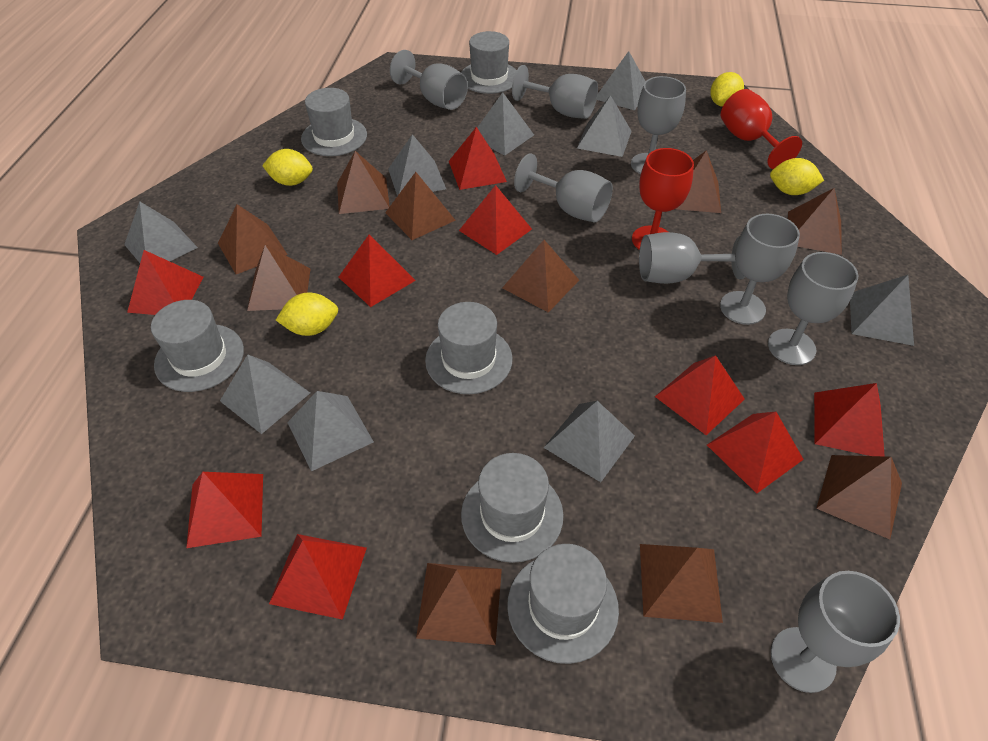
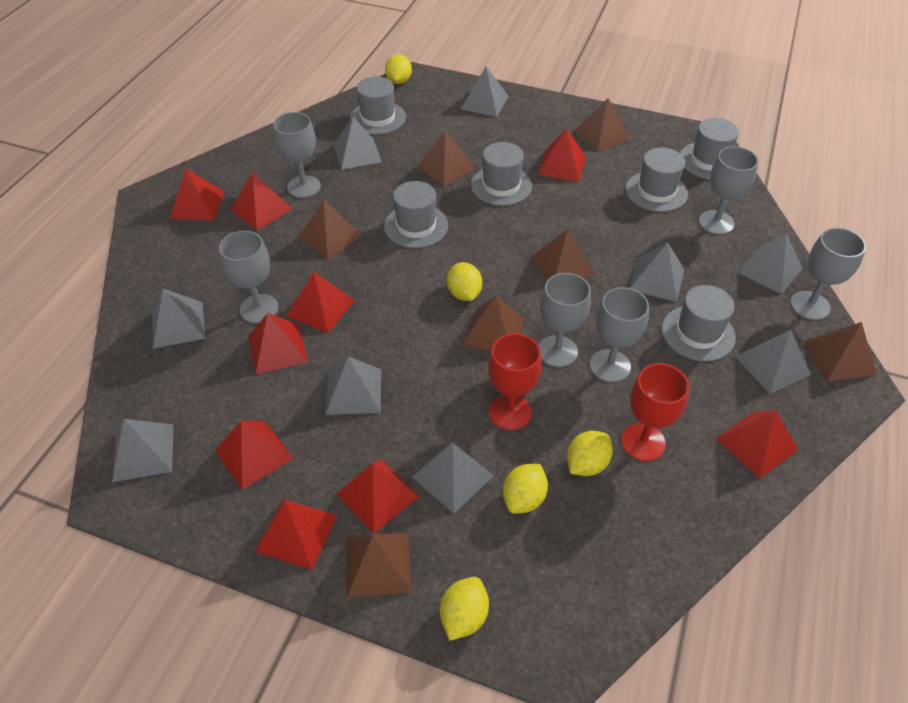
brown pyramid: 10 -> 7
grey goblet: 8 -> 6
yellow lemon: 4 -> 5

